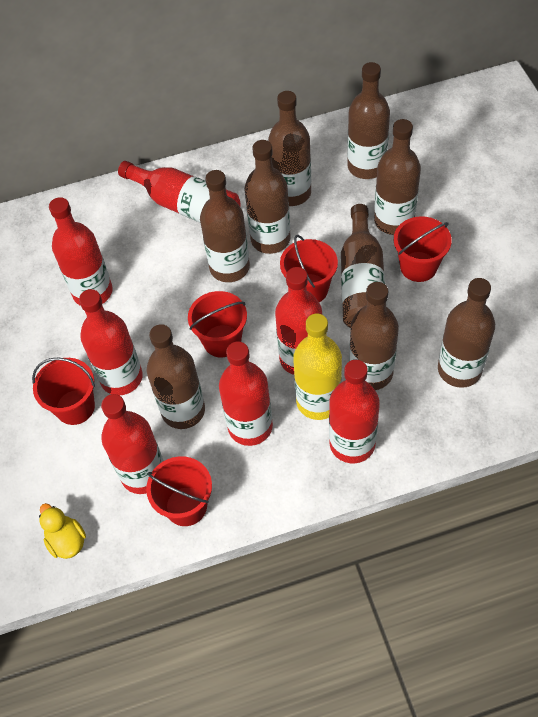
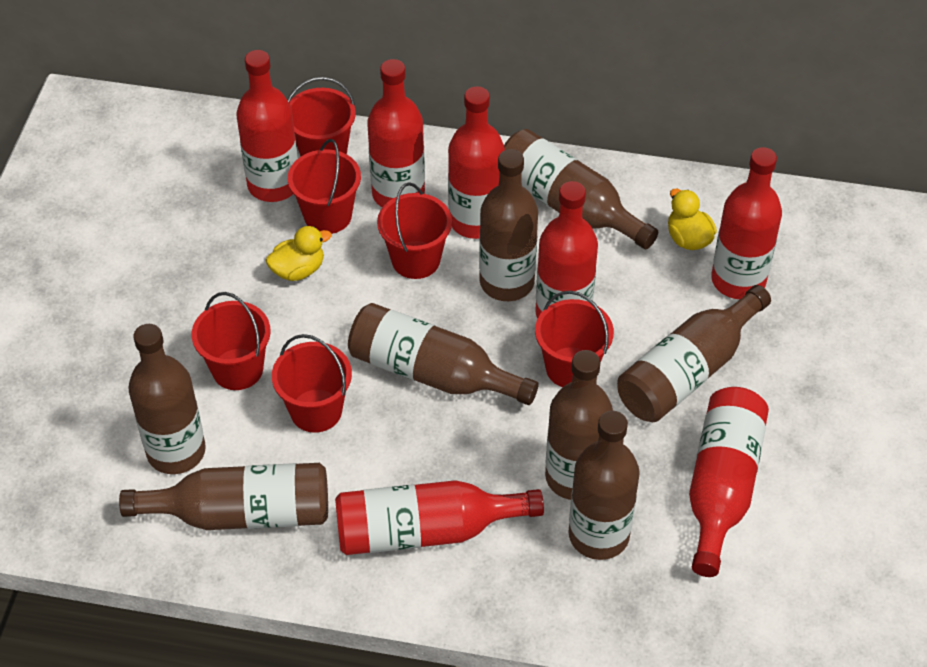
brown bottle: 9 -> 8
red bucket: 5 -> 6
yellow bottle: 1 -> 0
yellow duck: 1 -> 2

